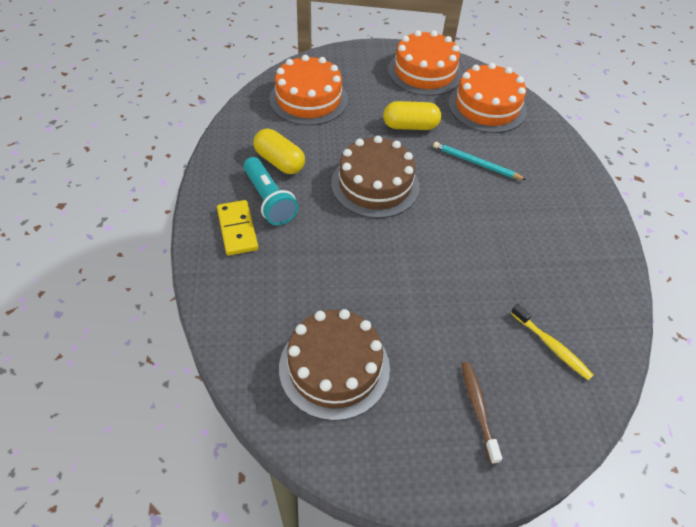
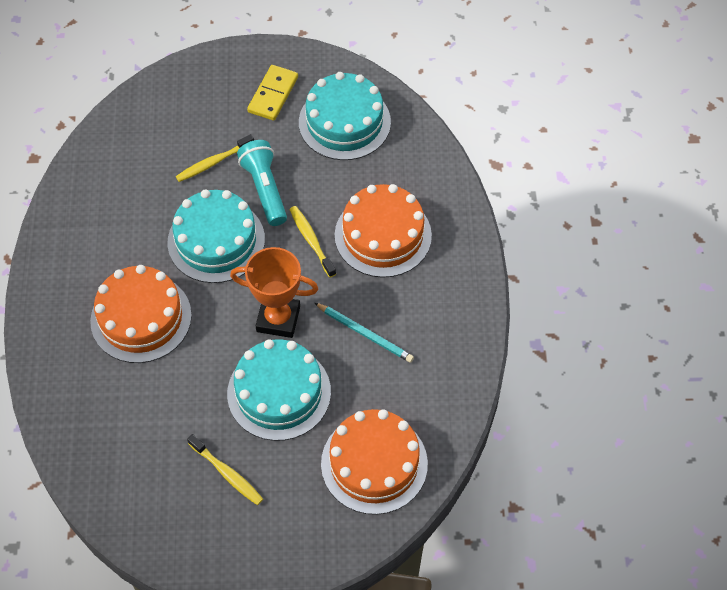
brown cake: 2 -> 0
brown toothbrush: 1 -> 0
orange trophy: 0 -> 1
turquoise cake: 0 -> 3
yellow capsule: 2 -> 0
yellow toothbrush: 1 -> 3

